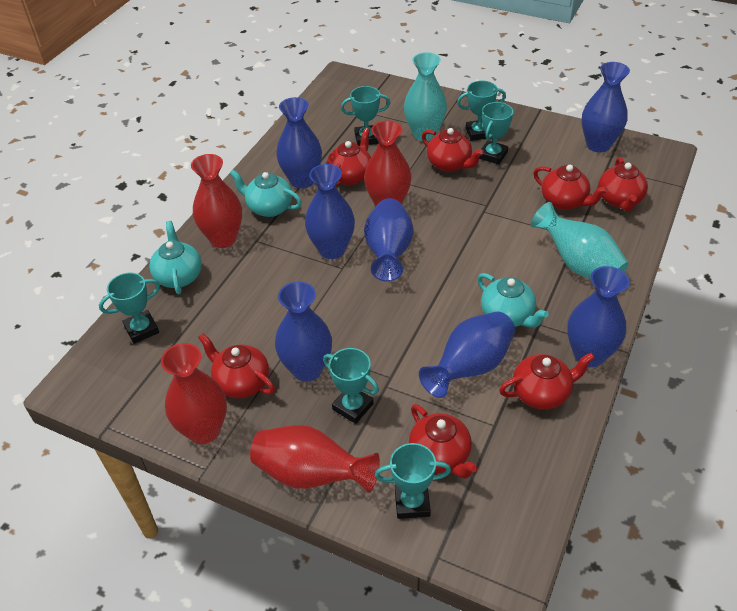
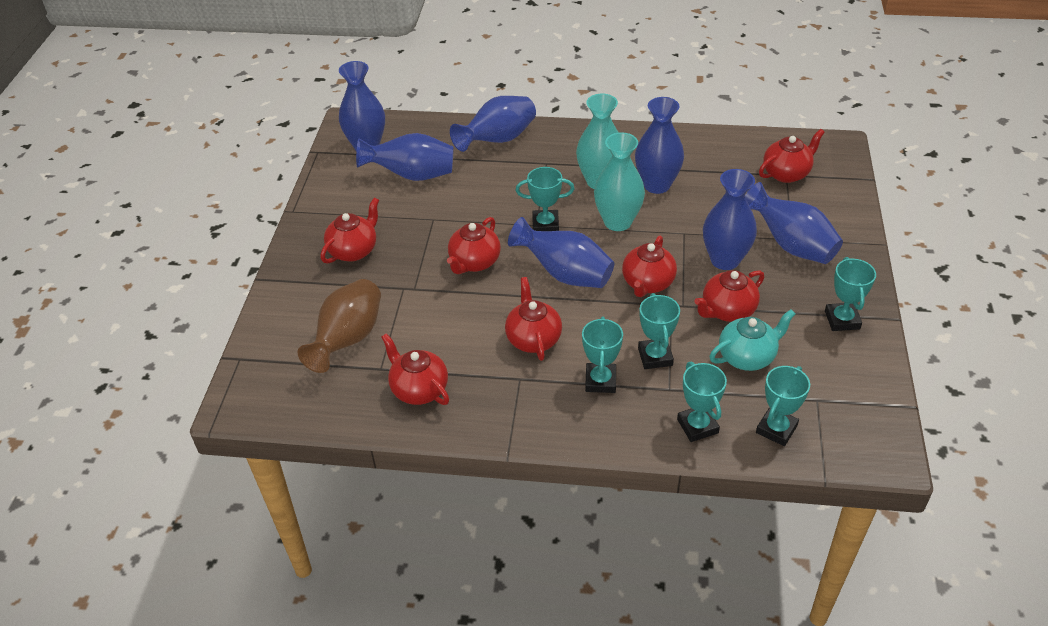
brown vase: 0 -> 1
red vase: 4 -> 0
turquoise teapot: 3 -> 1

